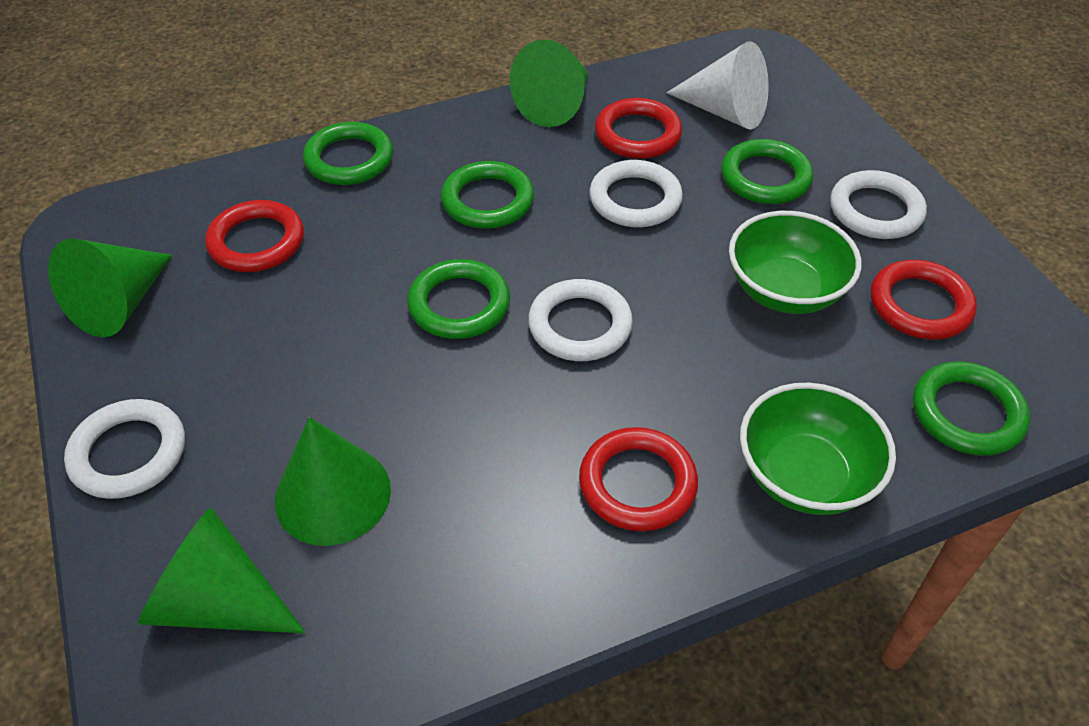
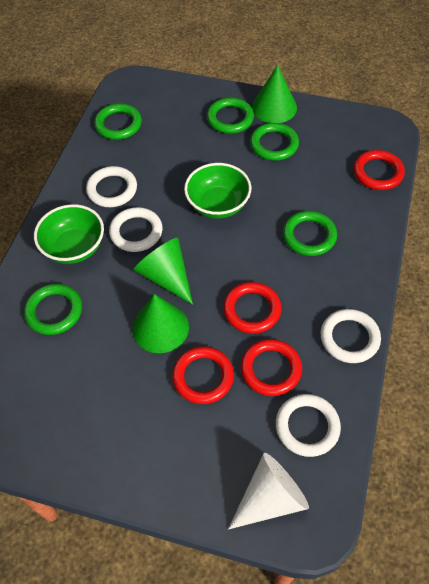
green cone: 4 -> 3

